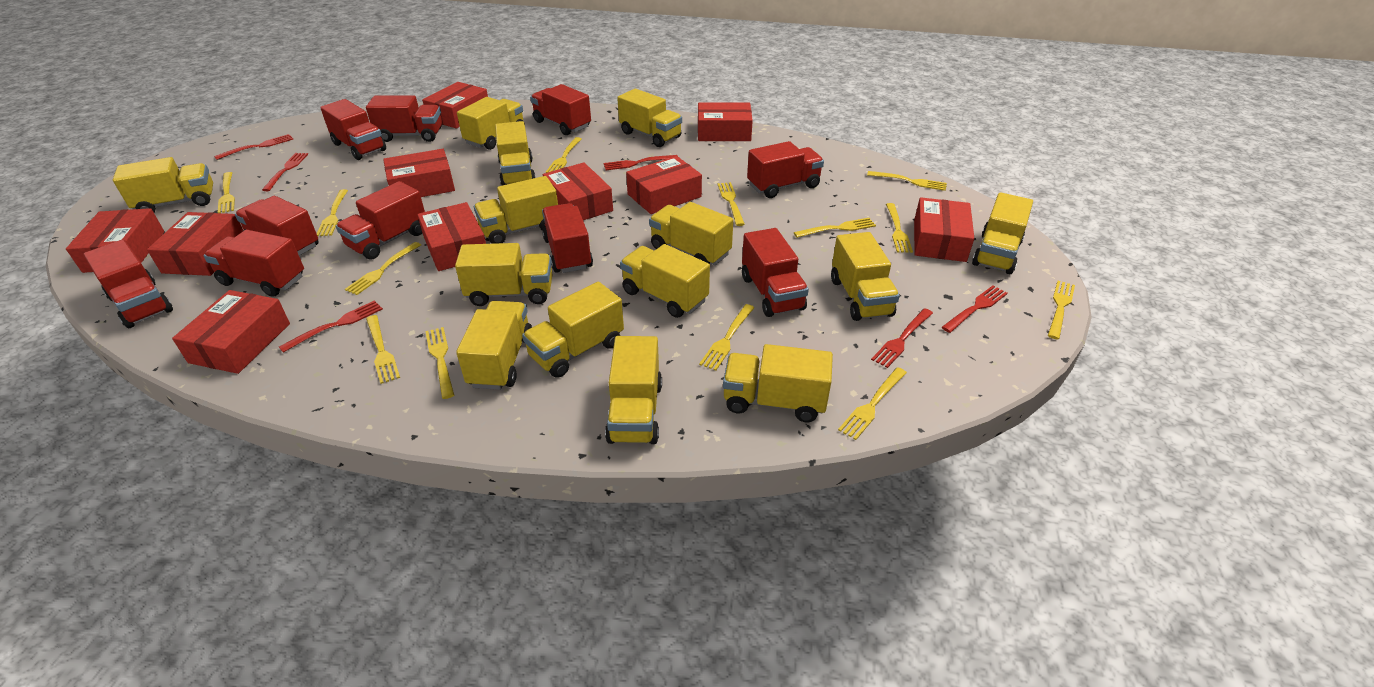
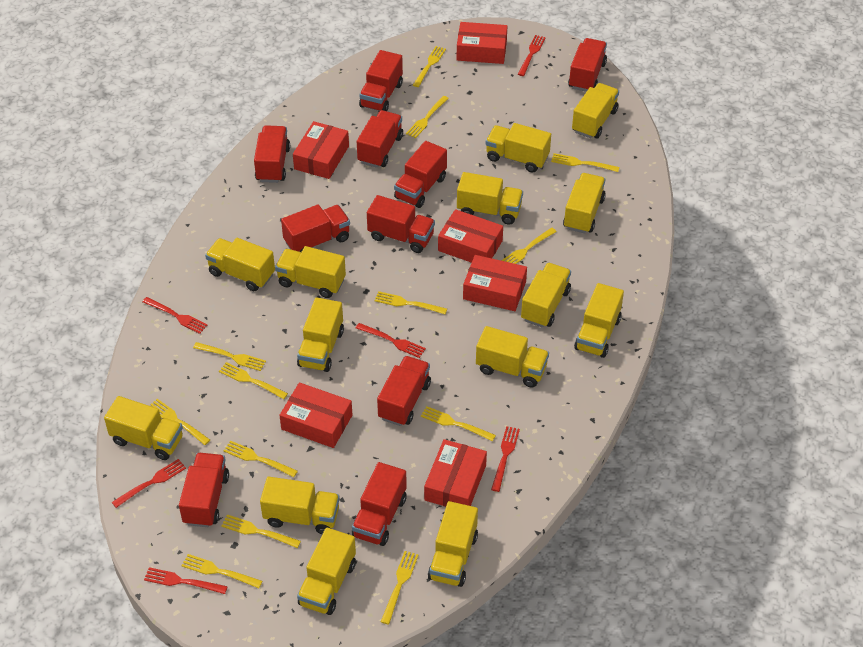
red box: 10 -> 6

